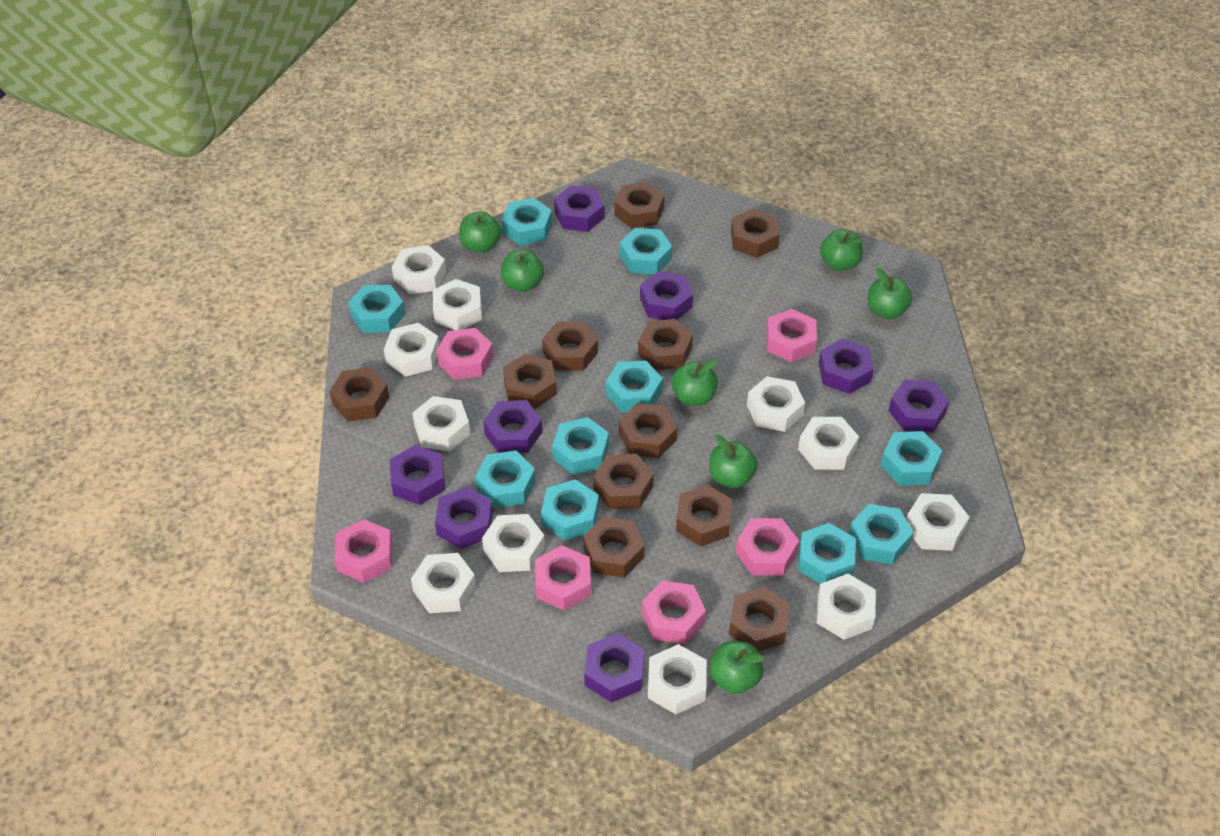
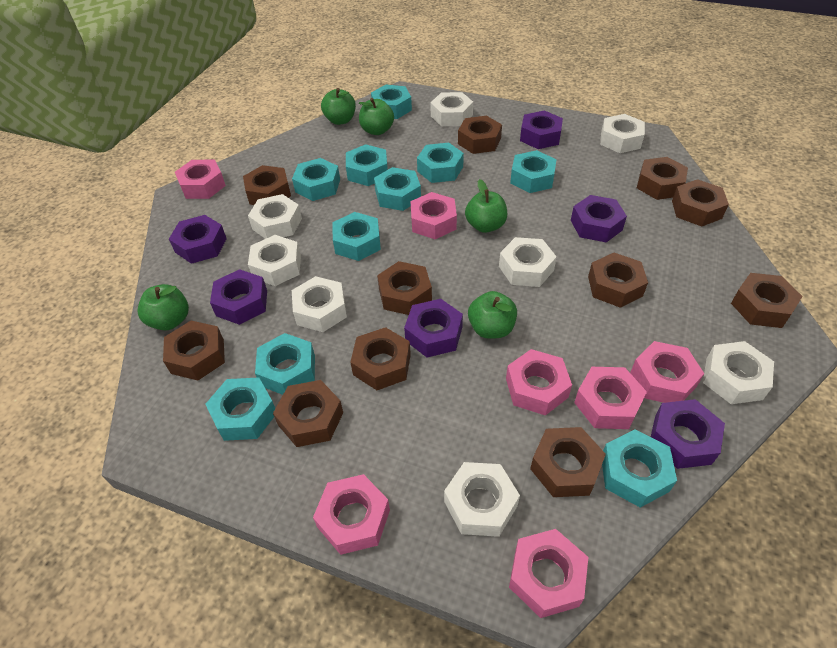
green apple: 7 -> 5
pink nut: 6 -> 7
purple nut: 8 -> 6
white nut: 11 -> 8

